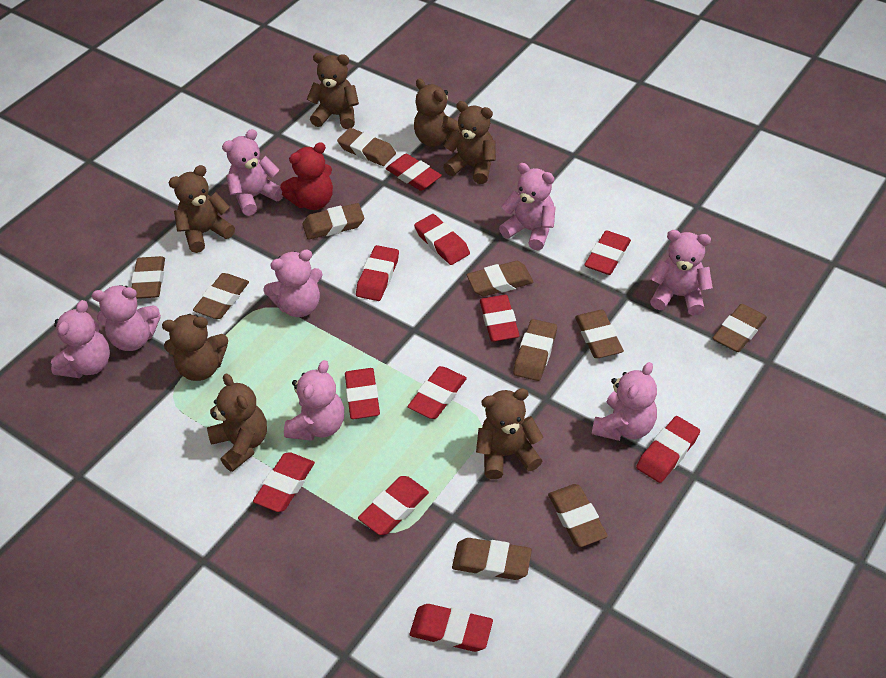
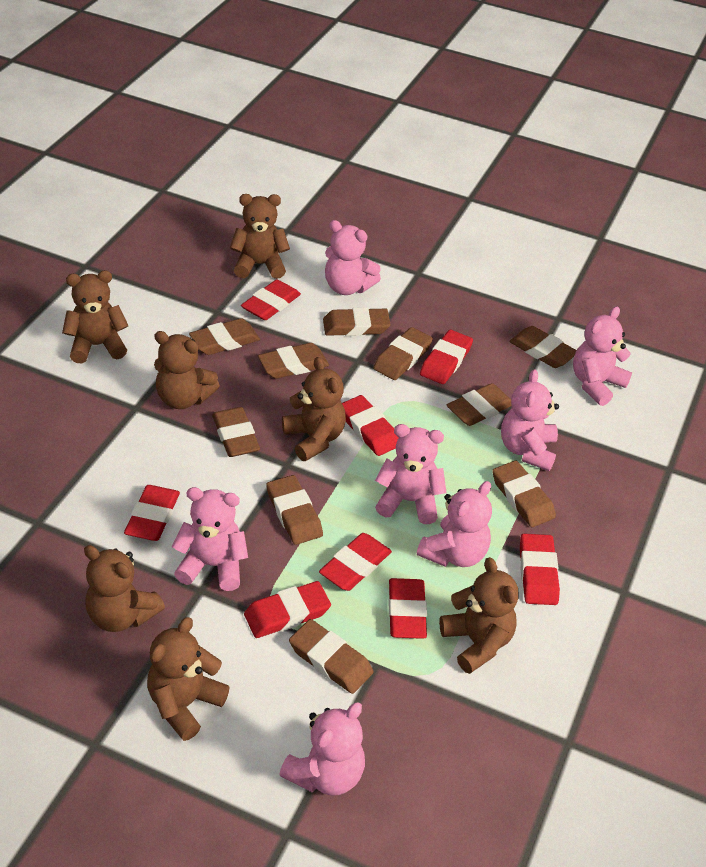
pink teddy bear: 8 -> 7
red eraser: 11 -> 8
red teddy bear: 1 -> 0

